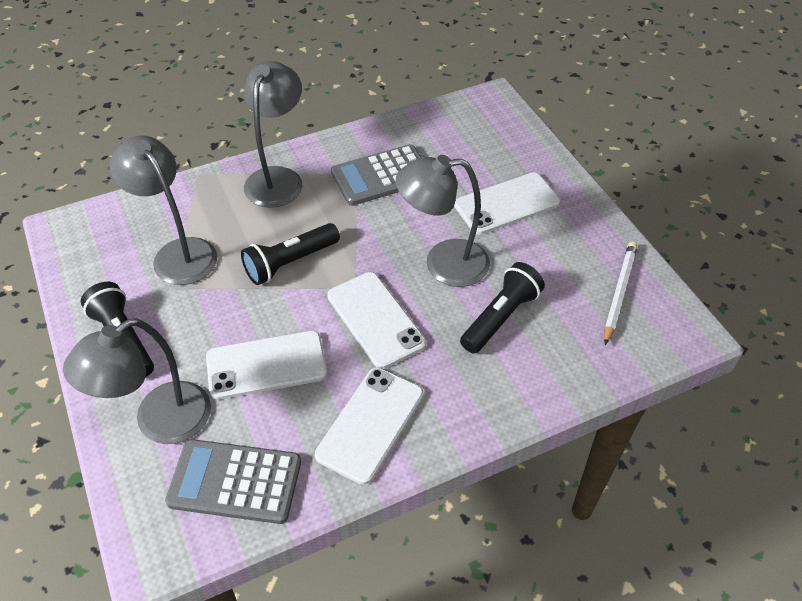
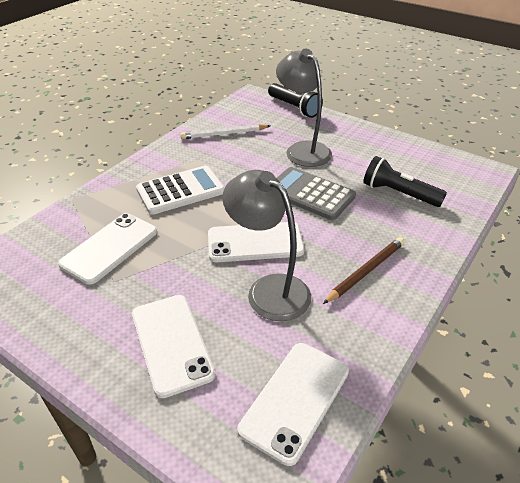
black flashlight: 3 -> 2
brown pencil: 0 -> 1
grey calculator: 2 -> 1
grey lamp: 4 -> 2
white calculator: 0 -> 1

